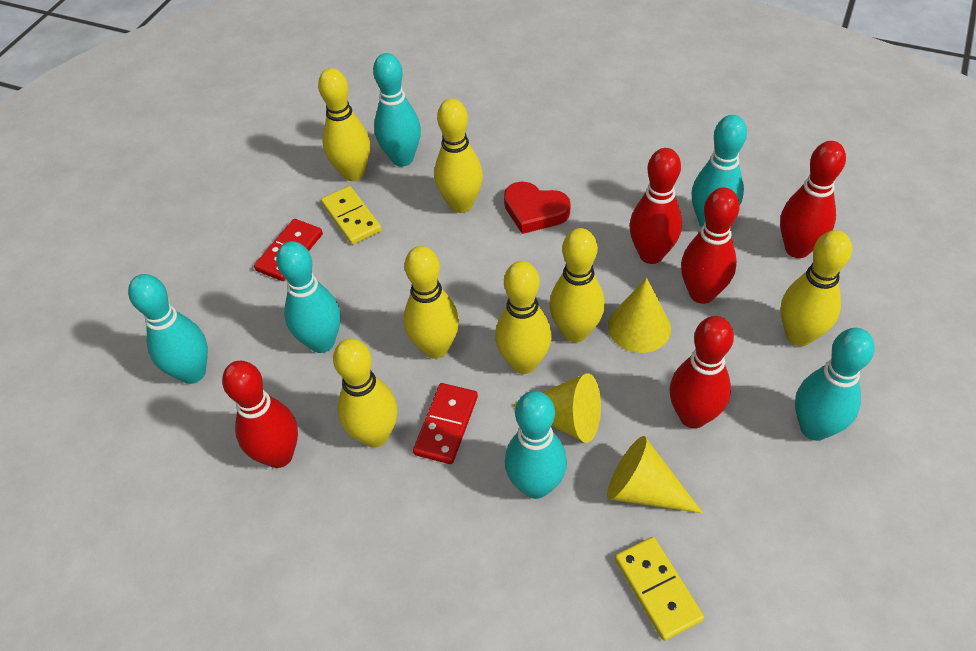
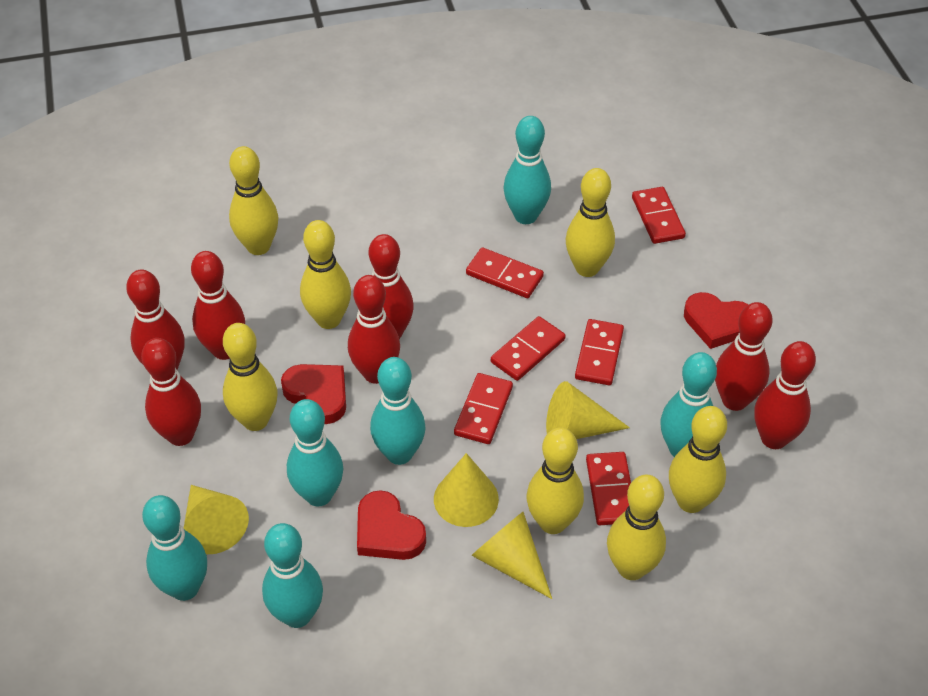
red bowling pin: 5 -> 7
red domino: 2 -> 6
red heart: 1 -> 3
yellow cone: 3 -> 4
yellow domino: 2 -> 0

